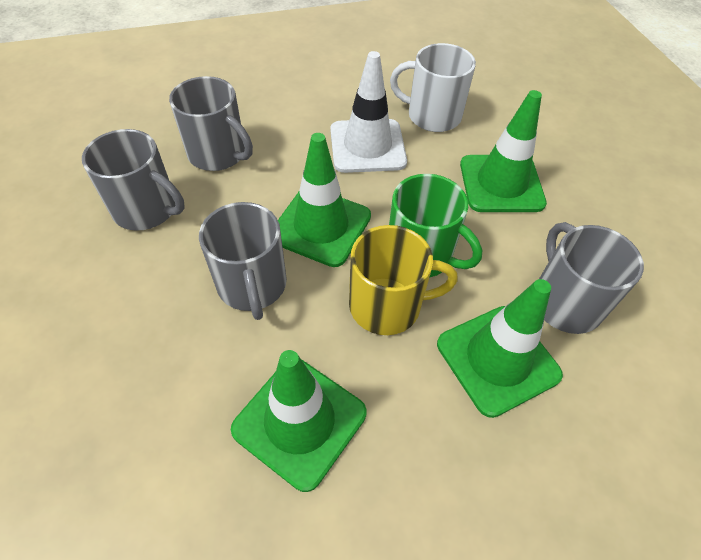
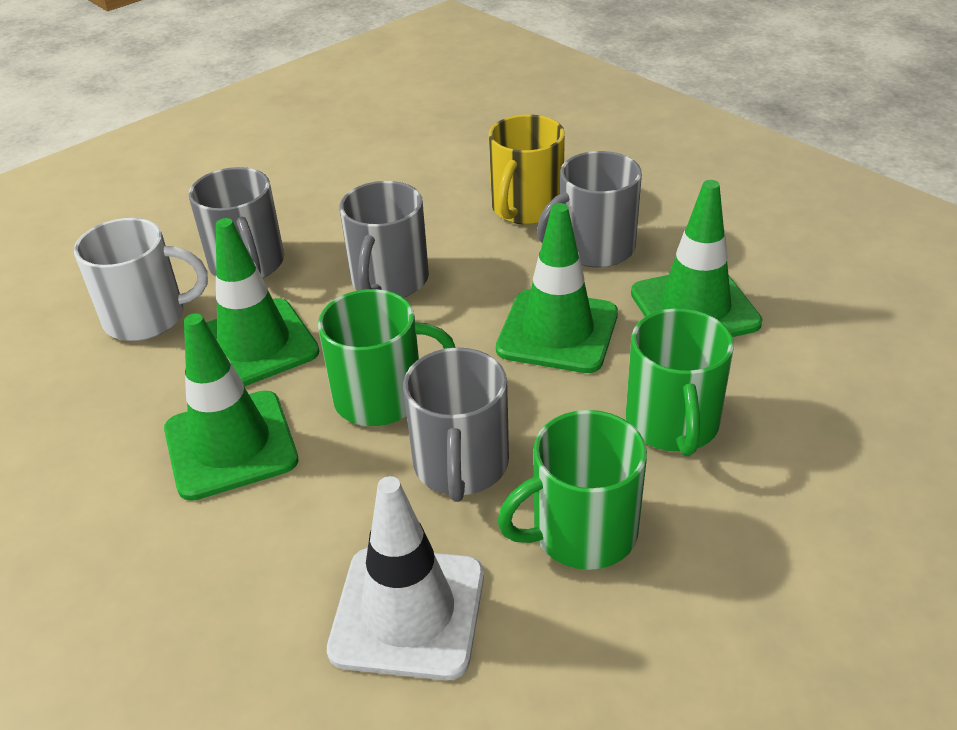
green mug: 1 -> 3

